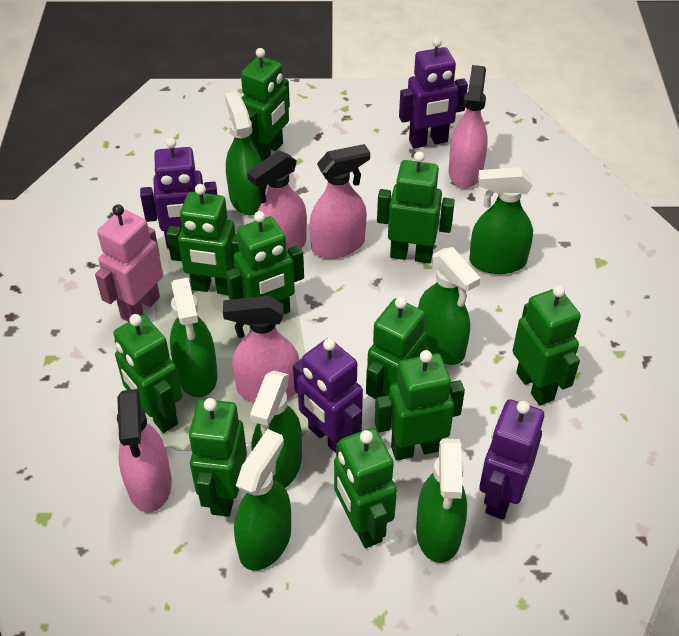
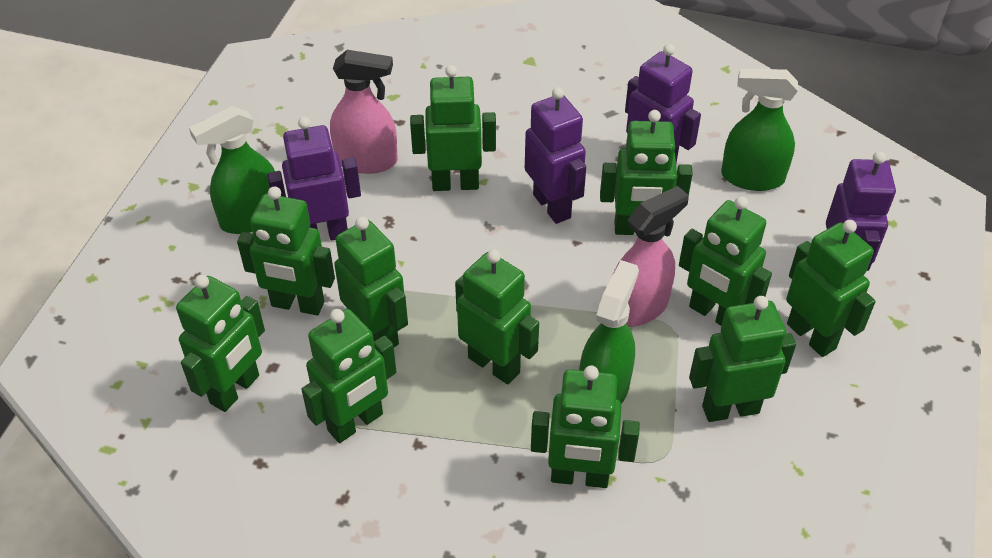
green robot: 10 -> 11
green spray bottle: 7 -> 3
pink robot: 1 -> 0
pink spray bottle: 5 -> 2

